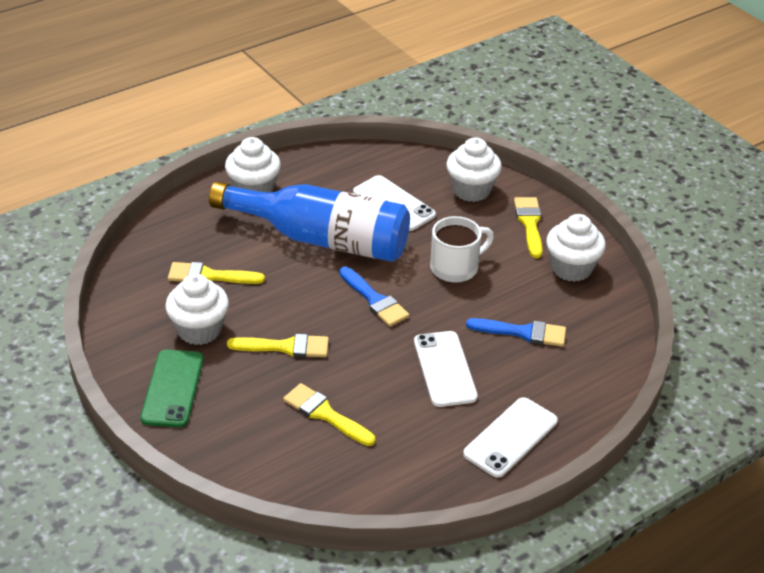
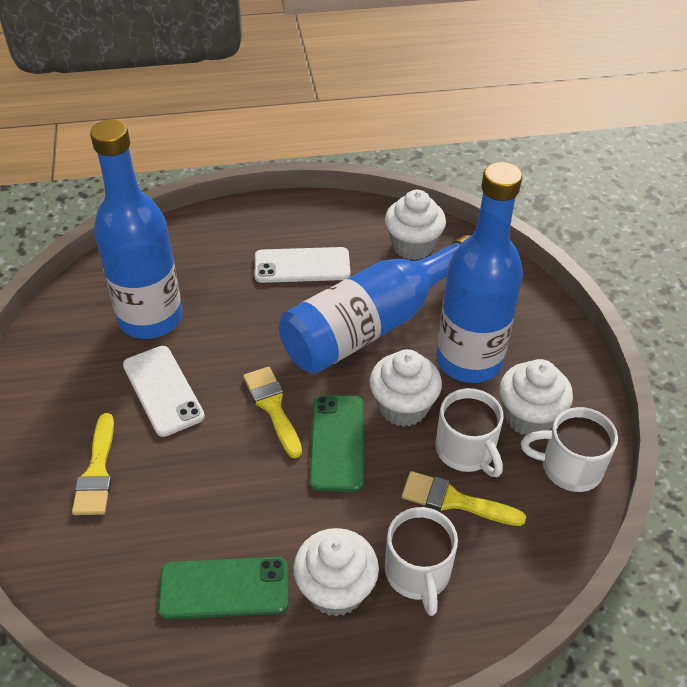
blue bottle: 1 -> 3
blue brush: 2 -> 0
green phone: 1 -> 2
white mug: 1 -> 3
white phone: 3 -> 2
yellow brush: 4 -> 3

